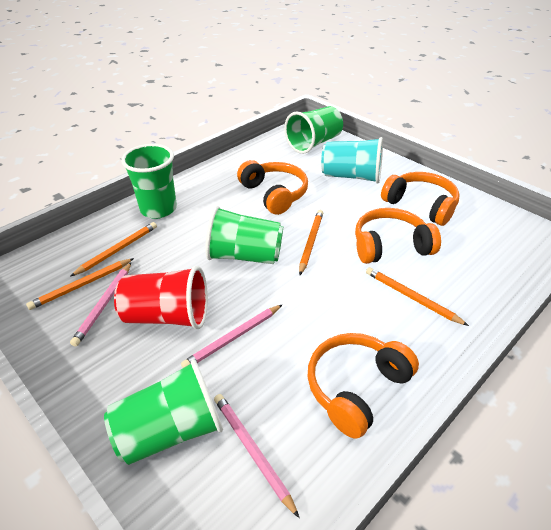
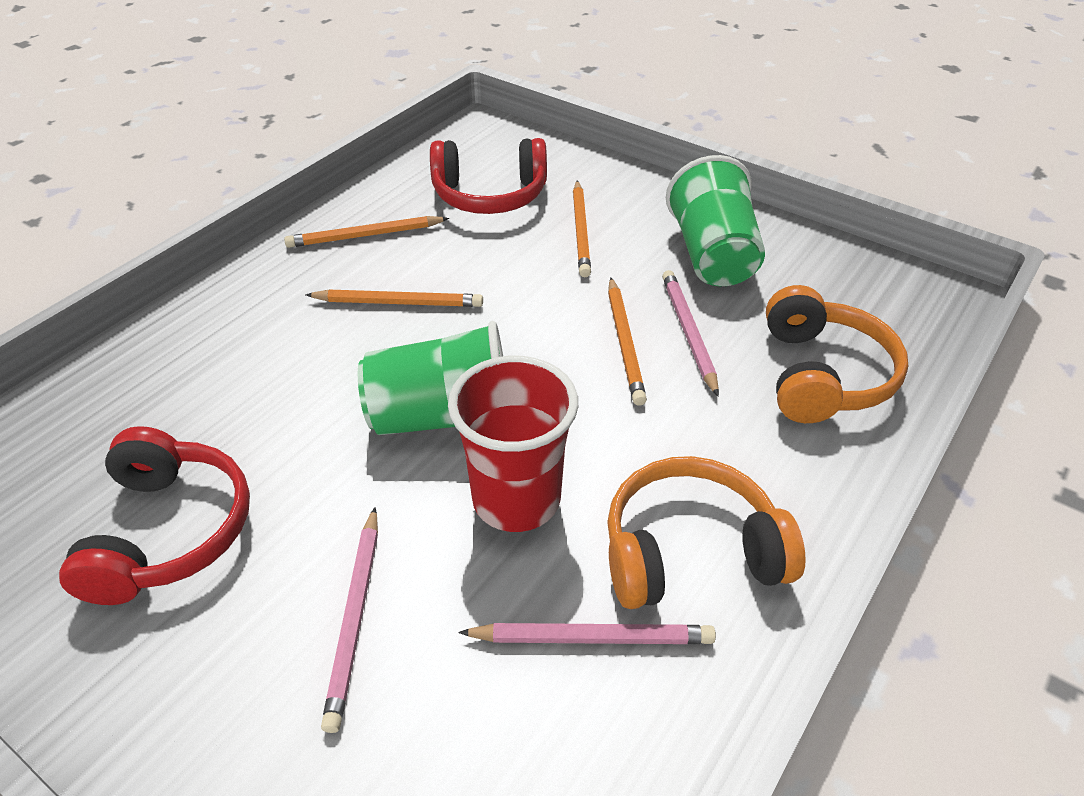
green cup: 4 -> 2
orange headphones: 4 -> 2
red headphones: 0 -> 2
turquoise cup: 1 -> 0

